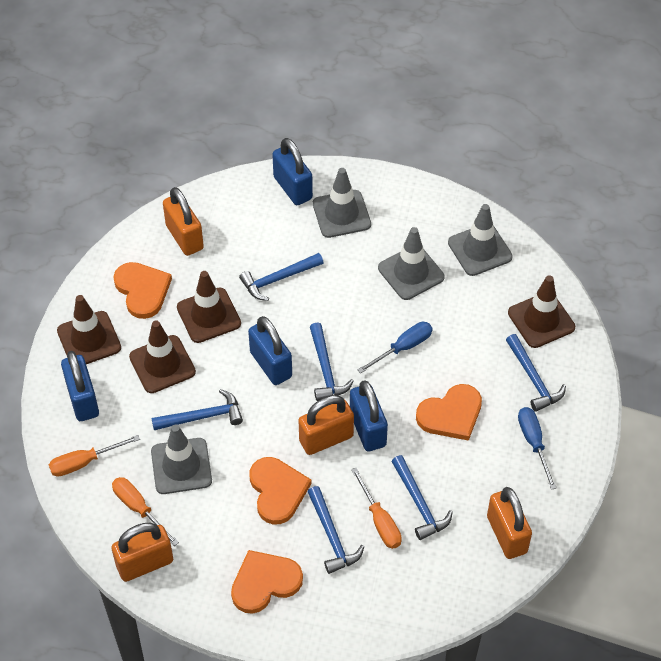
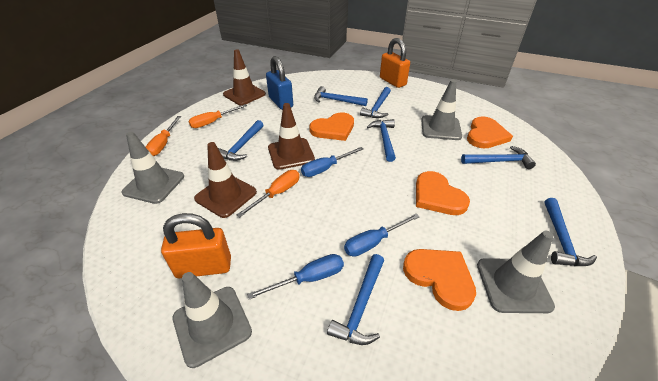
blue hammer: 6 -> 7
blue padlock: 4 -> 1
blue screwdriver: 2 -> 3
brown traffic cone: 4 -> 3
orange padlock: 4 -> 2

